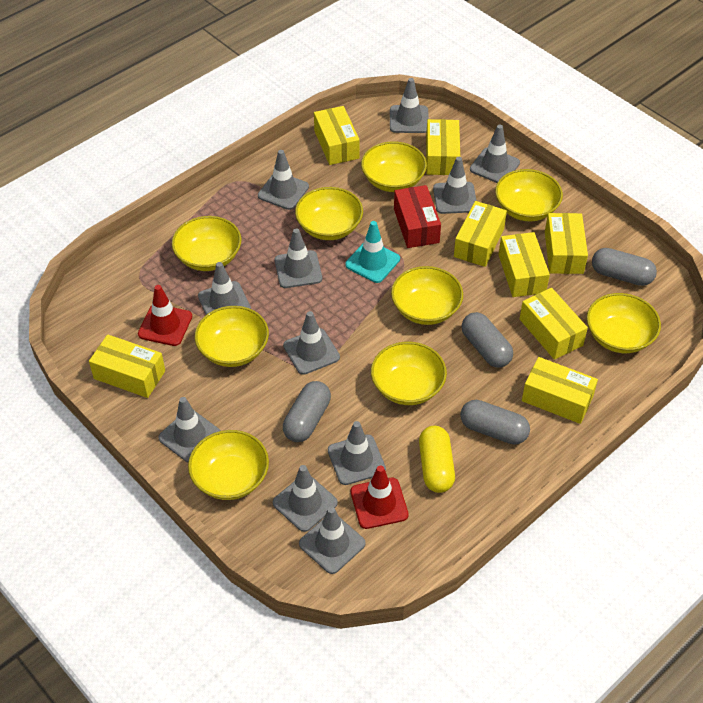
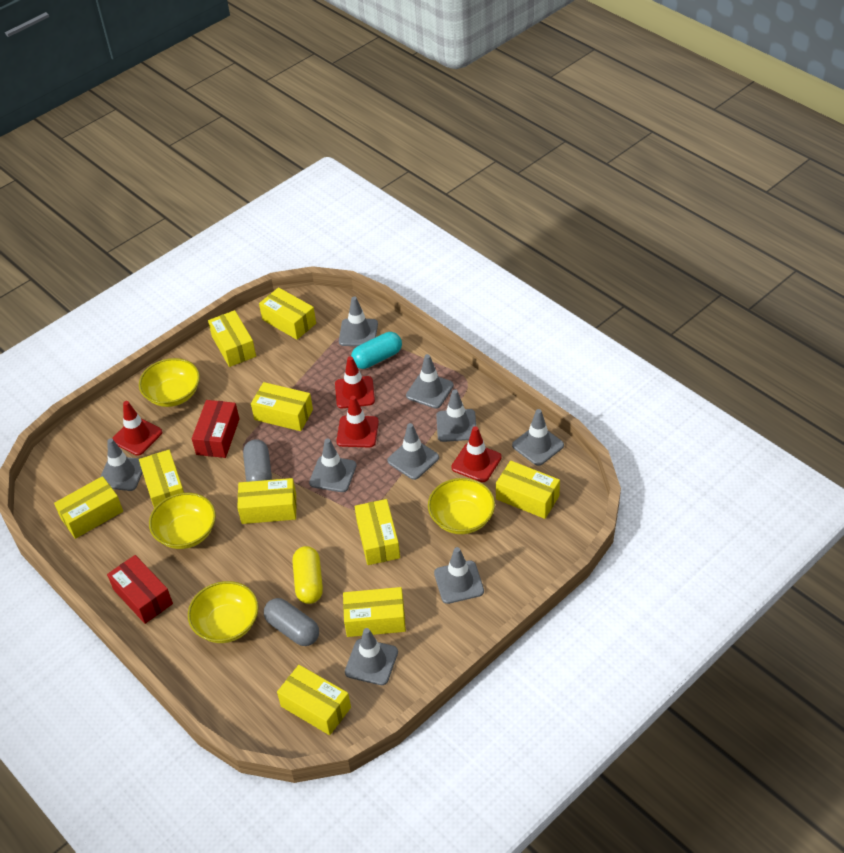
grey capsule: 4 -> 2
grey traffic cone: 11 -> 9
red box: 1 -> 2
red traffic cone: 2 -> 4
turquoise capsule: 0 -> 1
turquoise traffic cone: 1 -> 0
yellow bowl: 9 -> 4
yellow box: 8 -> 10

